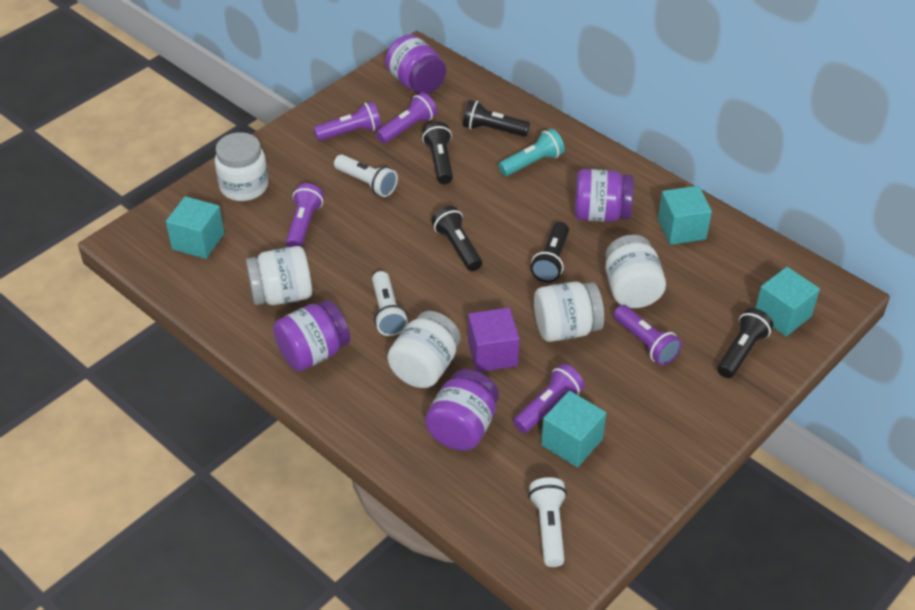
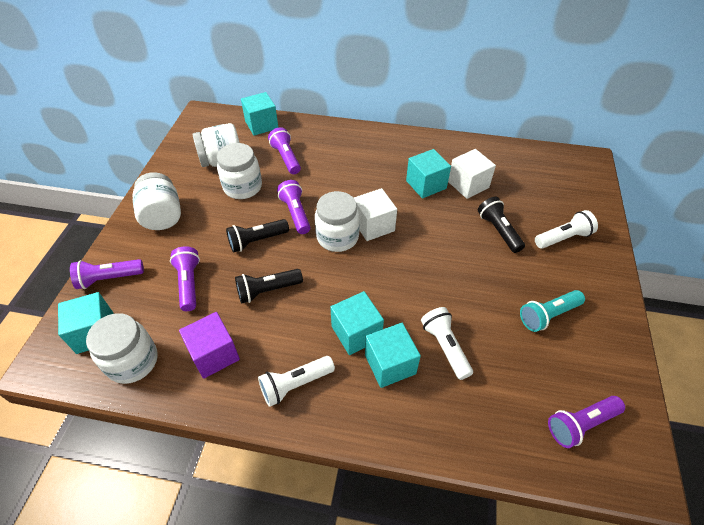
black flashlight: 5 -> 3
purple jar: 4 -> 0
turquoise cube: 4 -> 5
white cube: 0 -> 2

